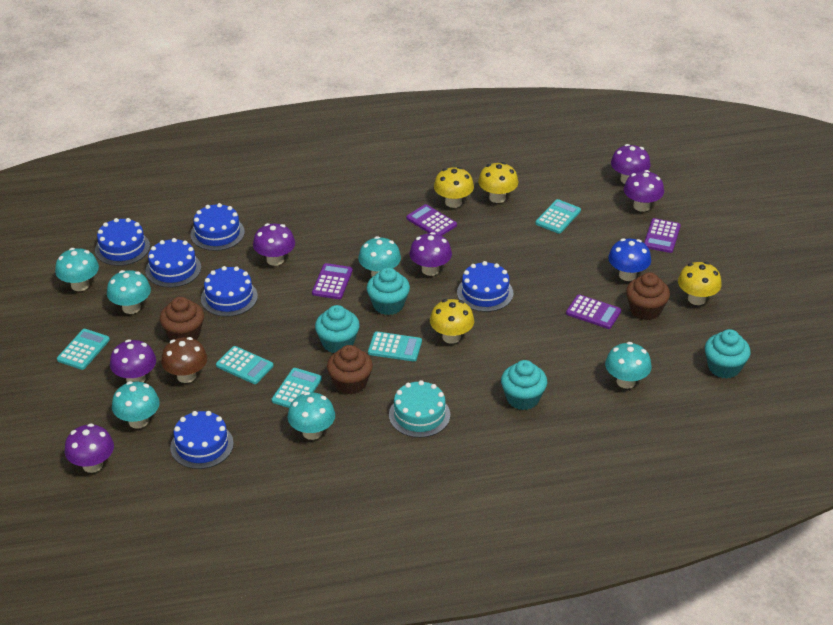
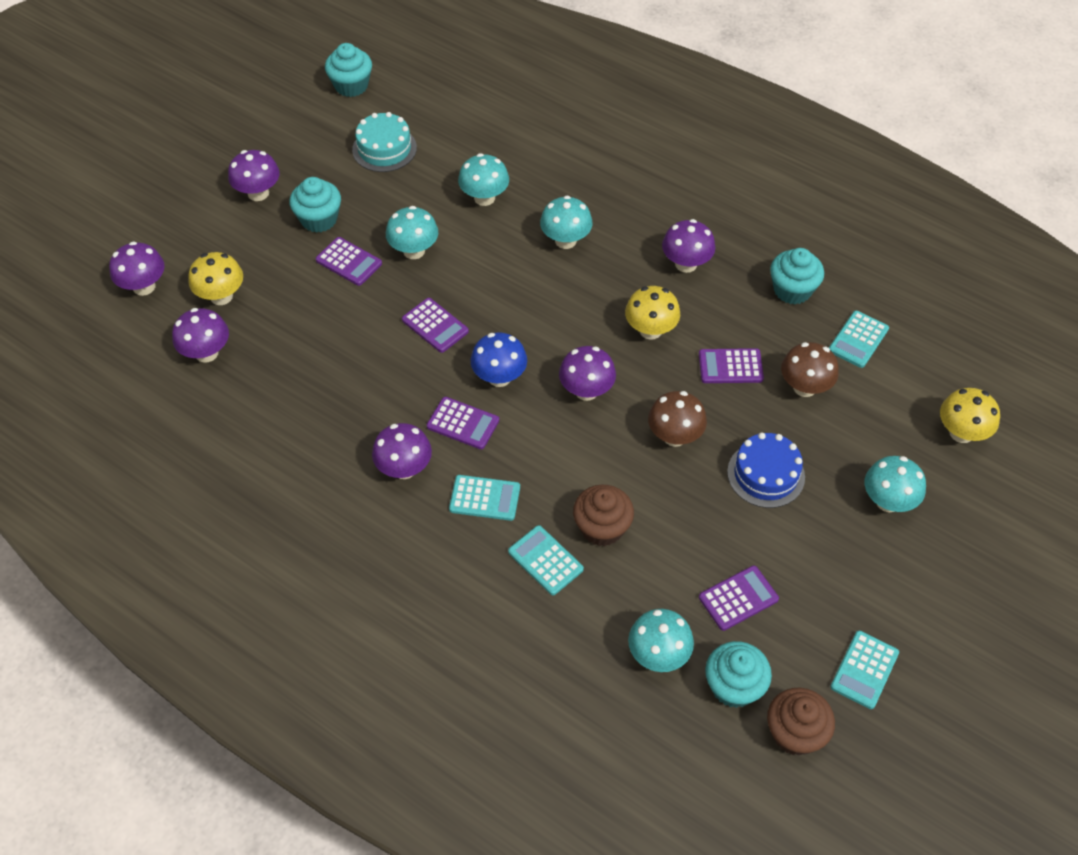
blue cake: 6 -> 1
brown cupcake: 3 -> 2
brown mushroom: 1 -> 2
purple calculator: 4 -> 5
turquoise calculator: 5 -> 4
turquoise mushroom: 6 -> 5
yellow mushroom: 4 -> 3

